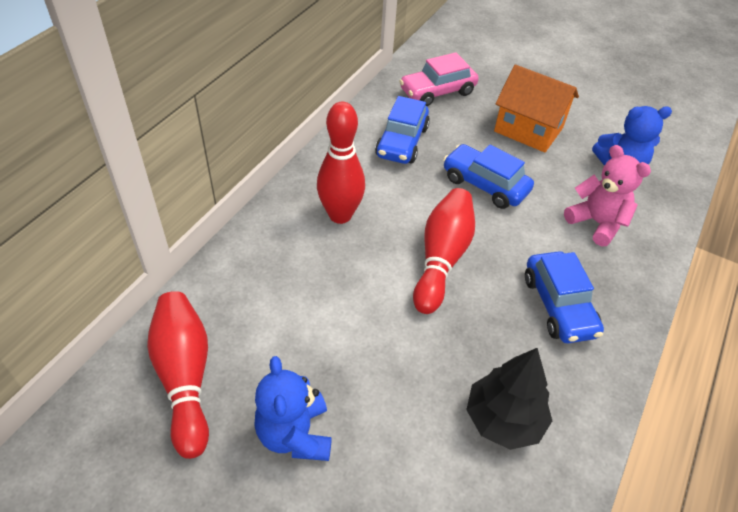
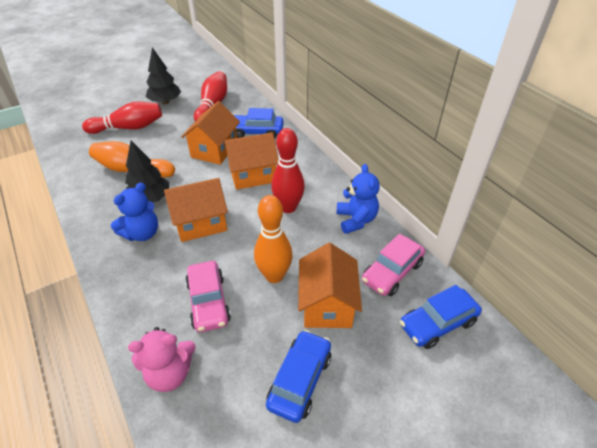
black tree: 1 -> 2
orange bowling pin: 0 -> 2
orange house: 1 -> 4
pink car: 1 -> 2

